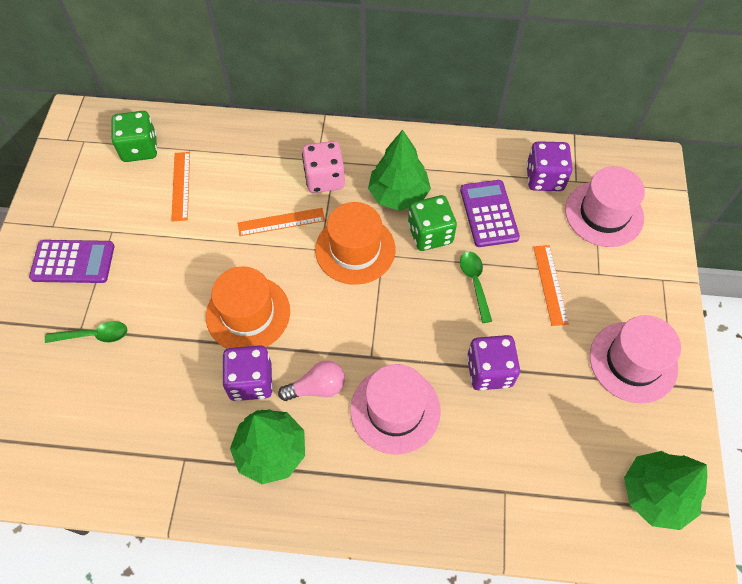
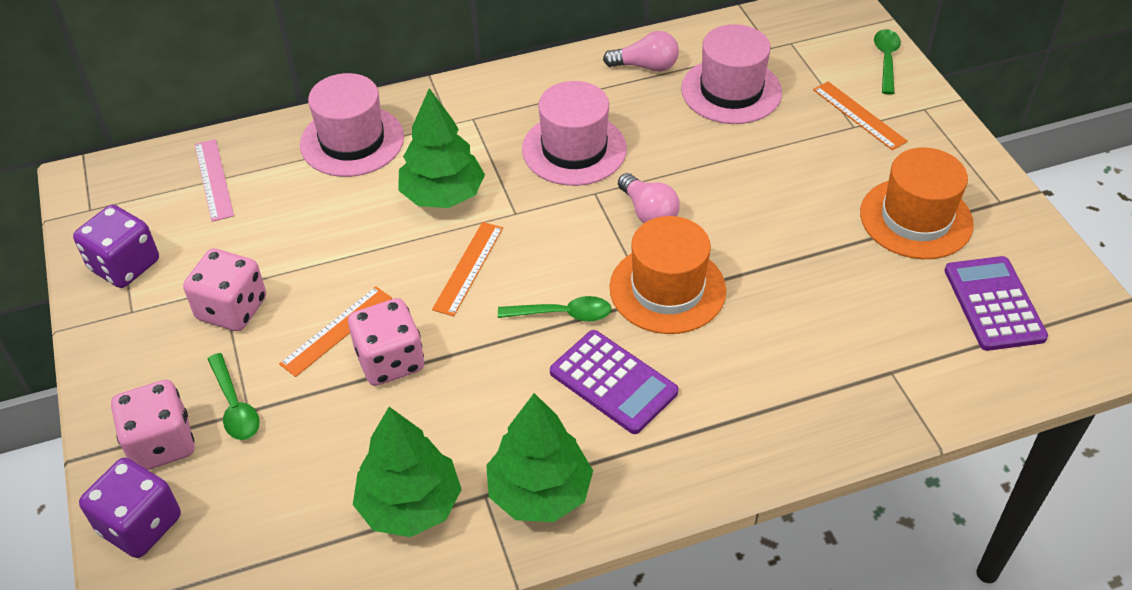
green dice: 2 -> 0
green spoon: 2 -> 3
pink dice: 1 -> 3
pink light bulb: 1 -> 2
pink ruler: 0 -> 1
purple dice: 3 -> 2

